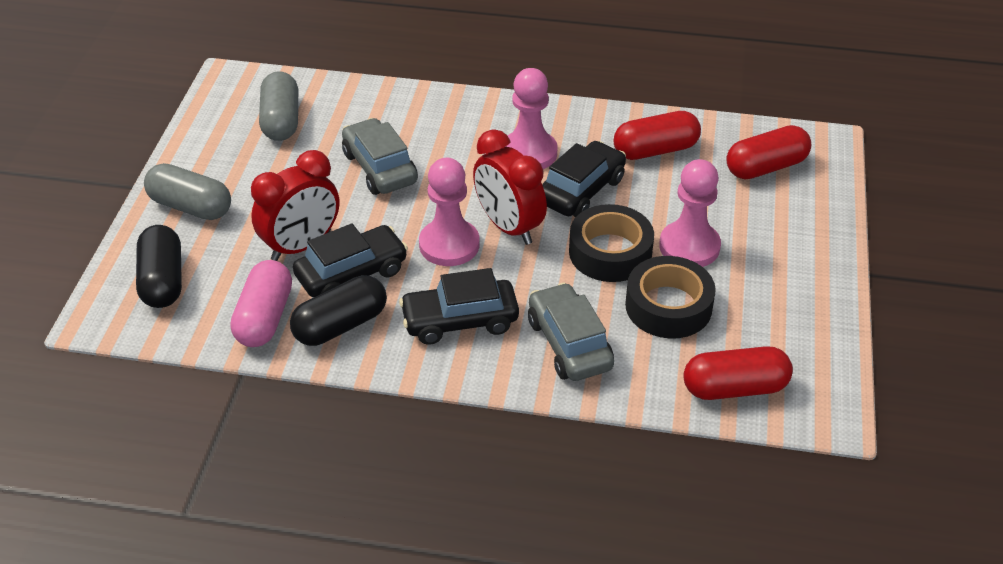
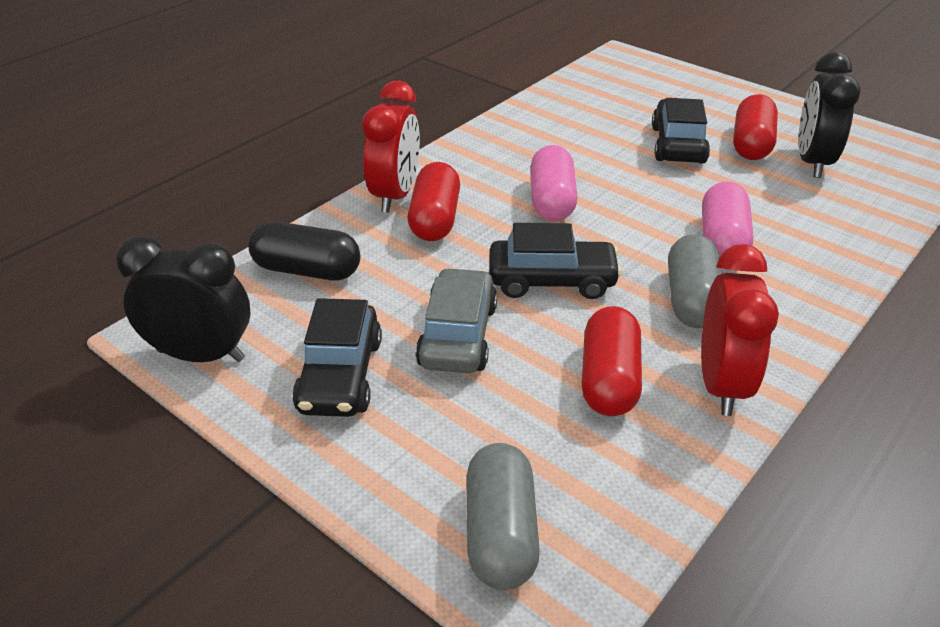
black capsule: 2 -> 1
black clock: 0 -> 2
black tape: 2 -> 0
grey car: 2 -> 1
pink capsule: 1 -> 2
pink pawn: 3 -> 0

